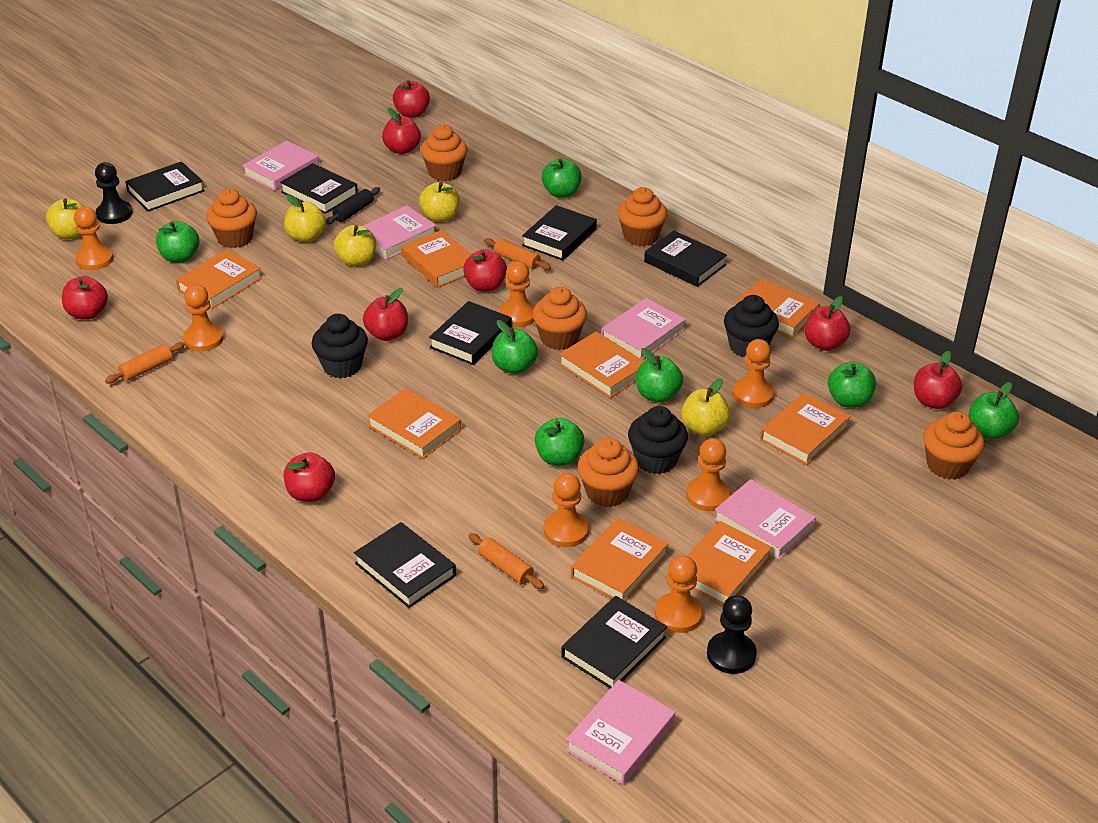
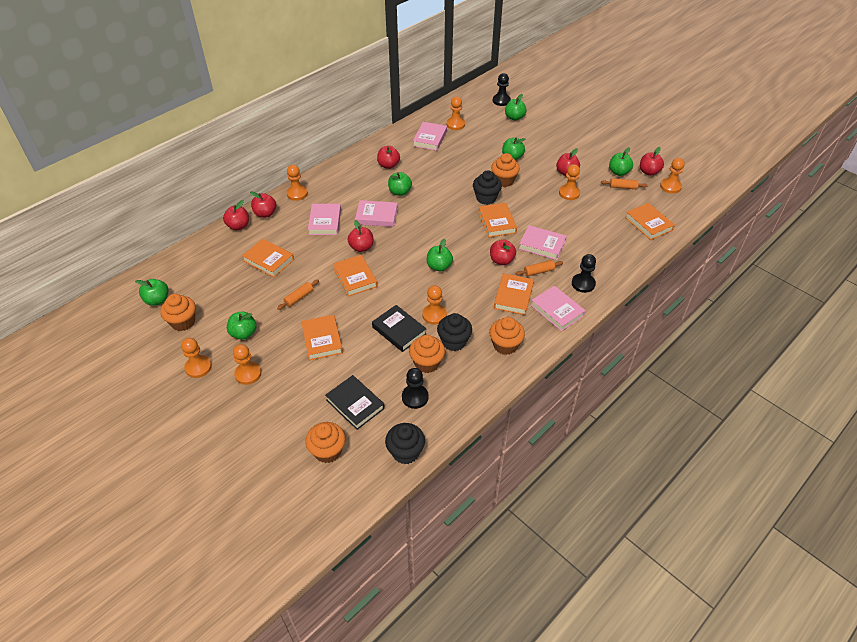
black book: 7 -> 2
black pawn: 2 -> 3
black rolling pin: 1 -> 0
orange book: 8 -> 6
orange cupcake: 6 -> 5
red apple: 8 -> 7
yellow apple: 5 -> 0

